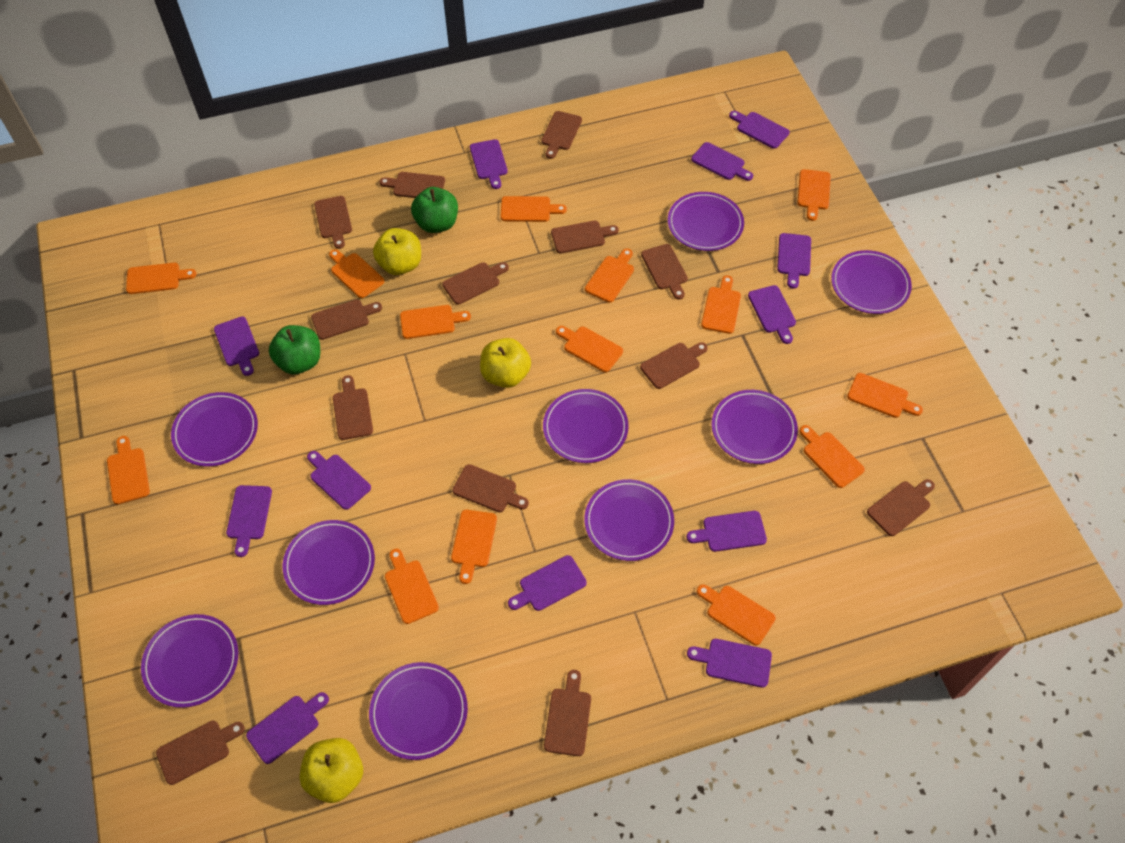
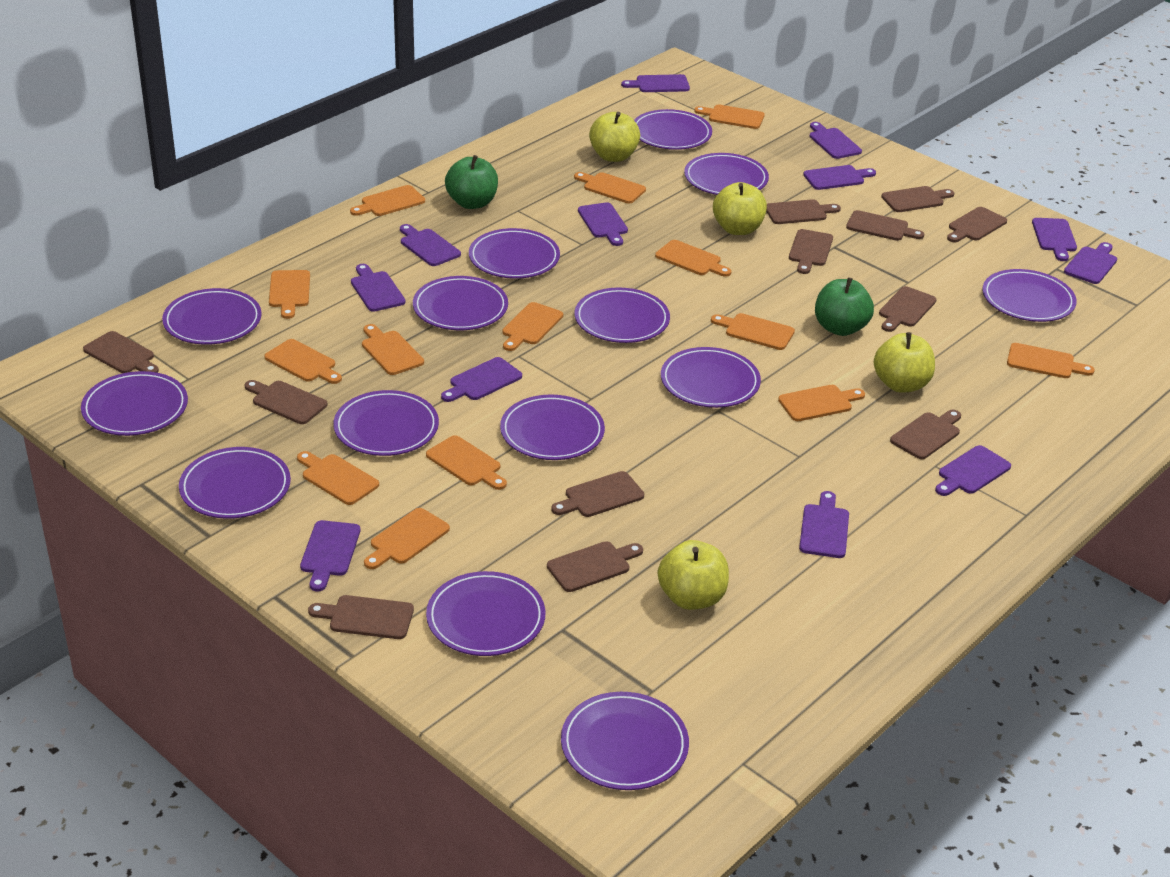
brown cutting board: 13 -> 12
purple plate: 9 -> 14
yellow apple: 3 -> 4

